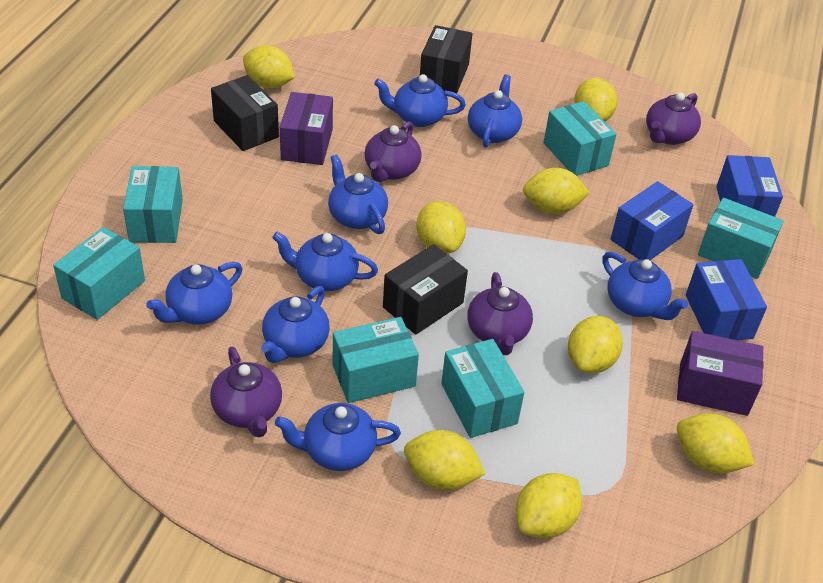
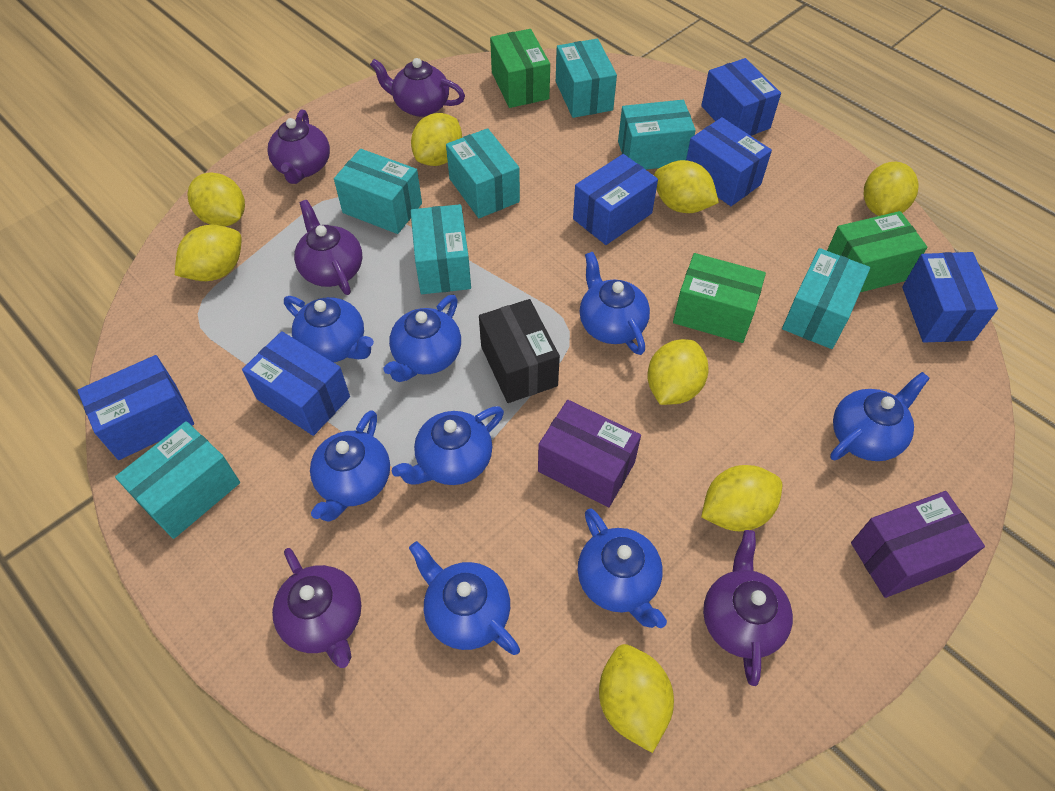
black box: 3 -> 1
blue box: 3 -> 6
green box: 0 -> 3
purple teapot: 4 -> 5
turquoise box: 6 -> 7

